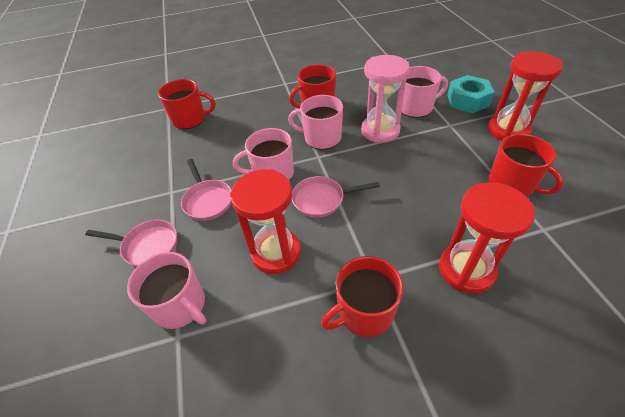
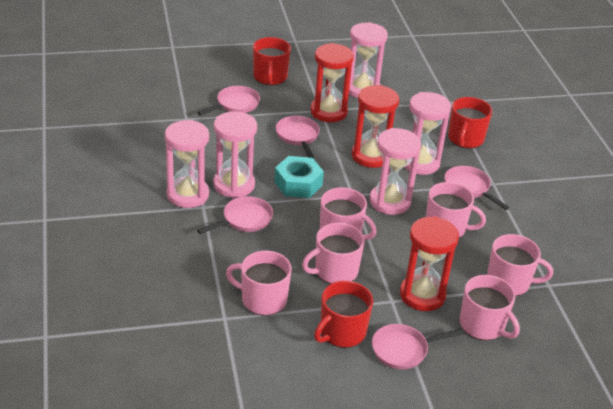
pink hourglass: 1 -> 5
pink mug: 4 -> 6
pink pan: 3 -> 5
red mug: 4 -> 3

